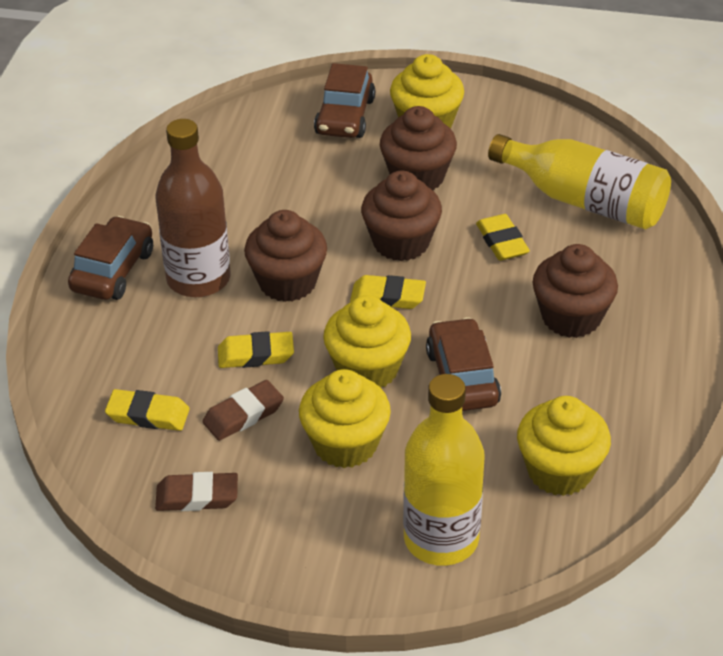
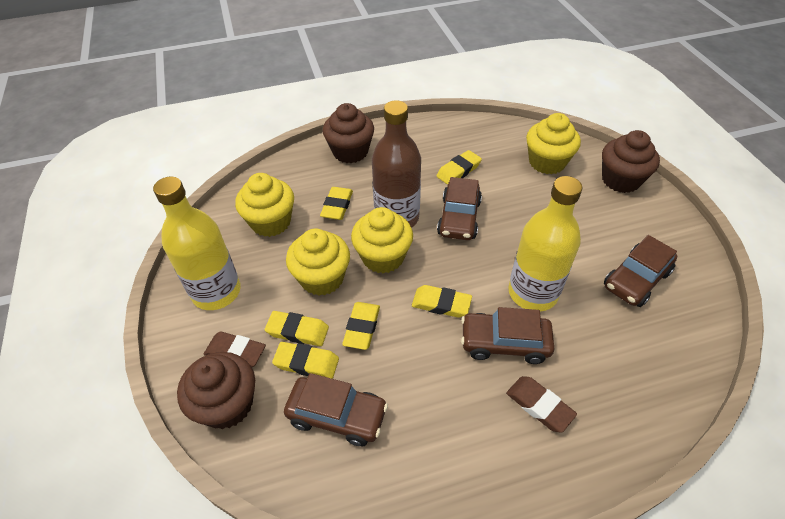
brown car: 3 -> 4
brown cupcake: 4 -> 3
yellow eraser: 4 -> 6

